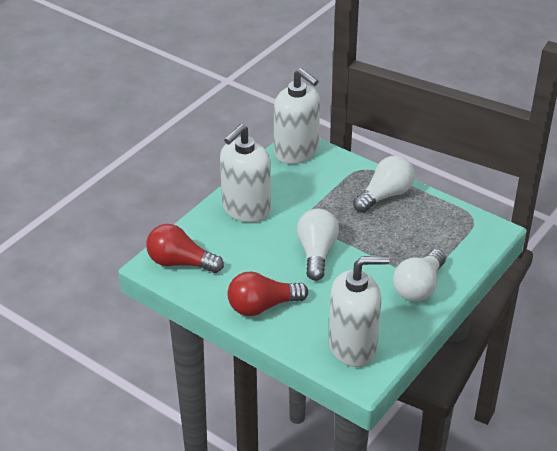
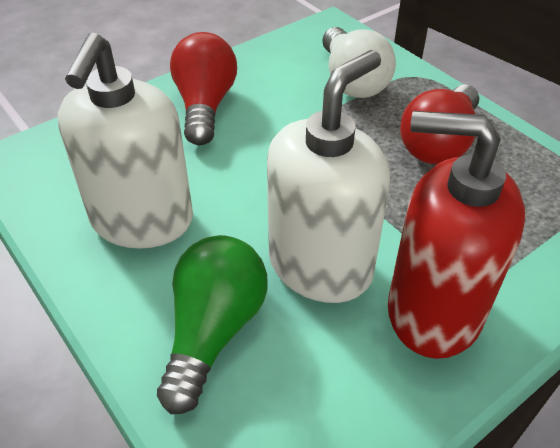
green light bulb: 0 -> 1
red soap dispenser: 0 -> 1
white light bulb: 3 -> 1
white soap dispenser: 3 -> 2

